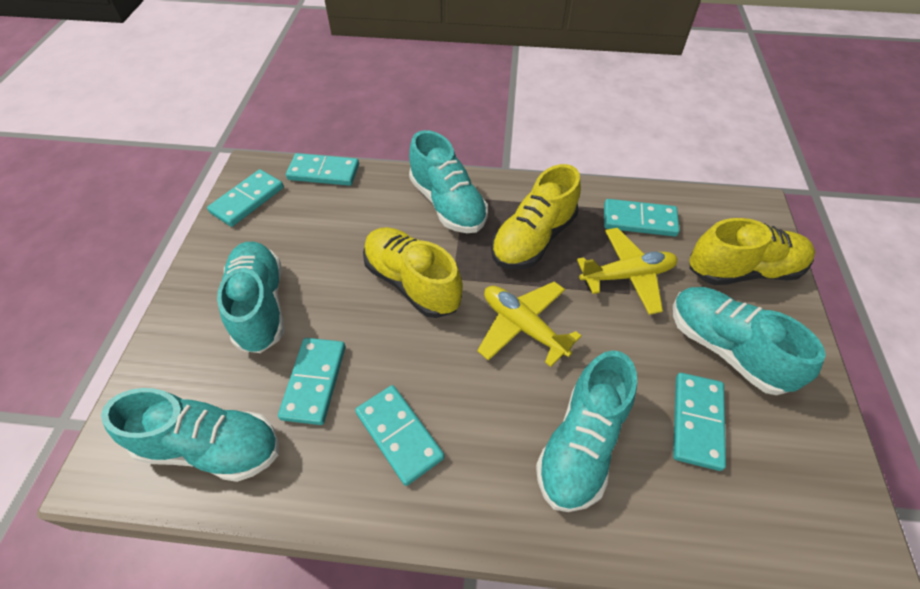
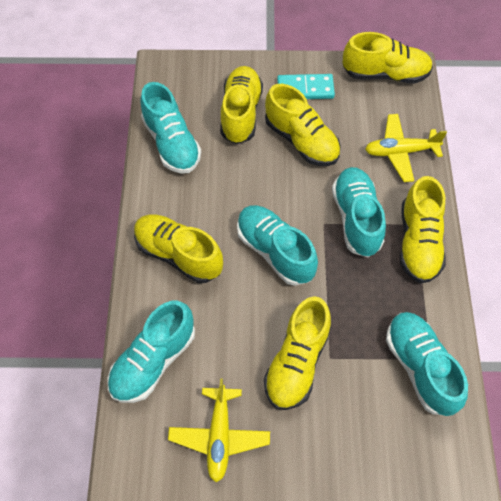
turquoise domino: 6 -> 1
yellow shoe: 3 -> 6

